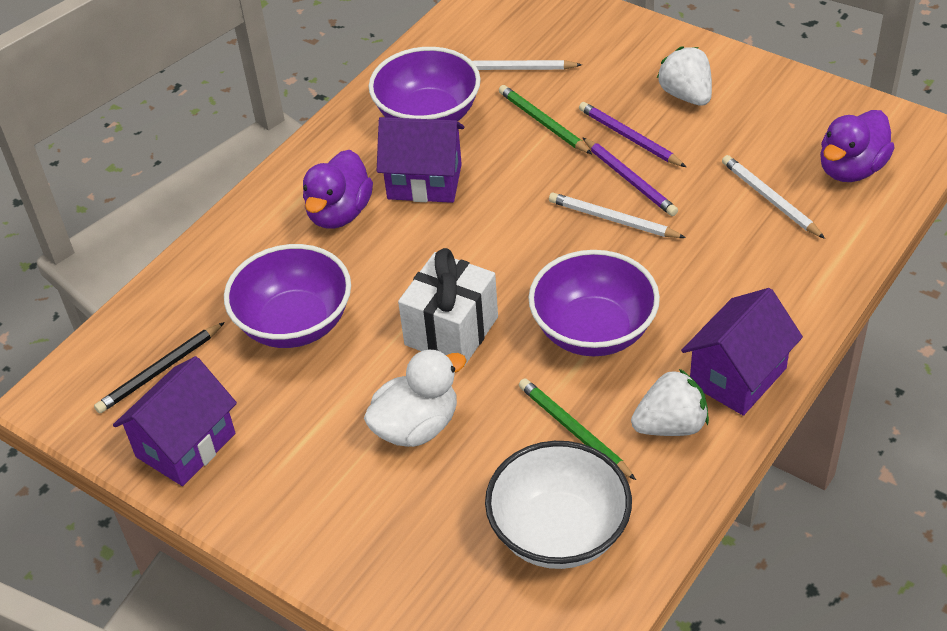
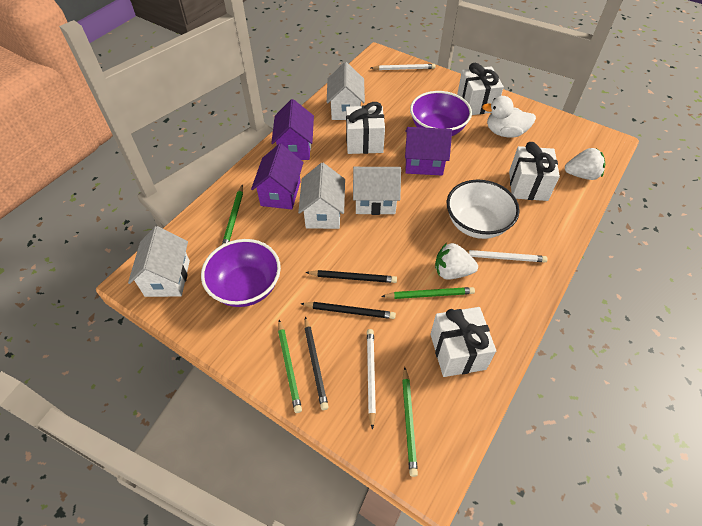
black pencil: 1 -> 3
green pencil: 2 -> 4
purple bowl: 3 -> 2
purple duck: 2 -> 0
purple pencil: 2 -> 0
white gift: 1 -> 4
white house: 0 -> 4

